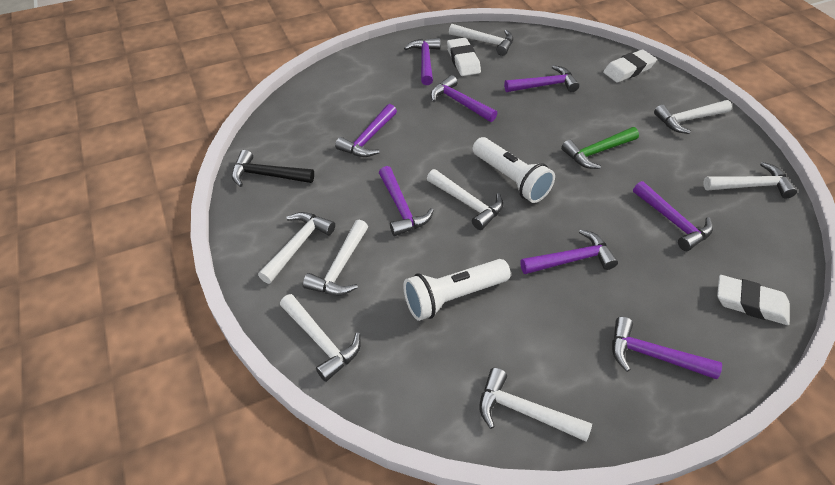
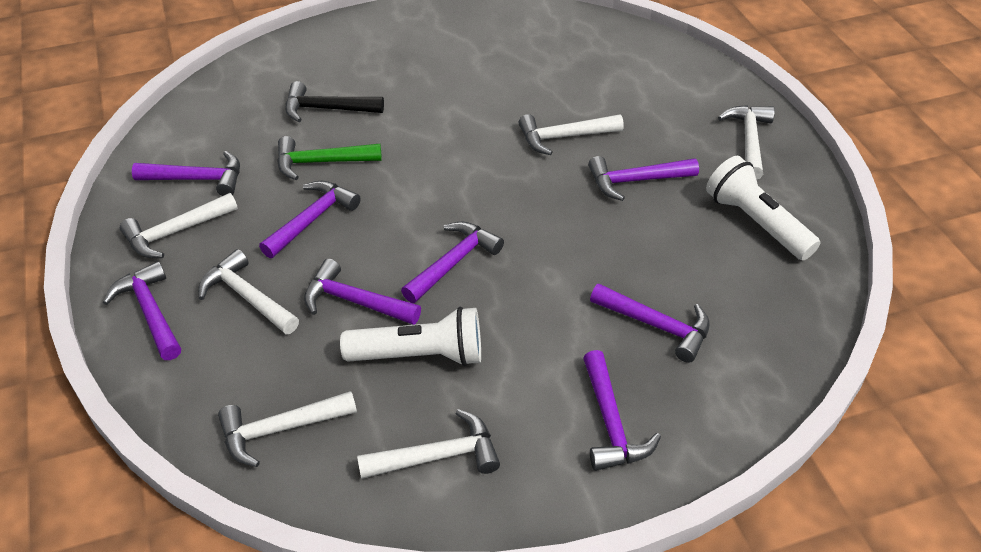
white eraser: 3 -> 0
white hammer: 8 -> 6

